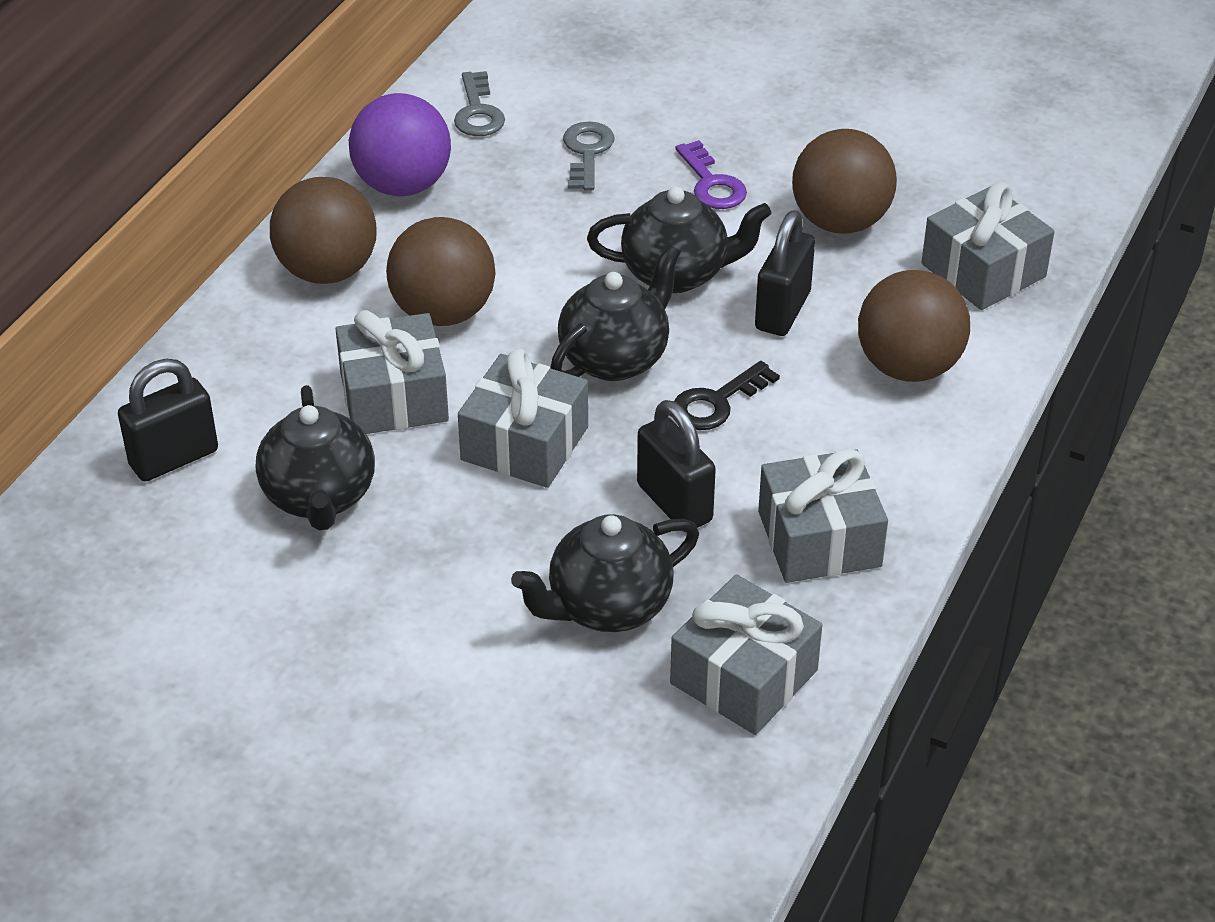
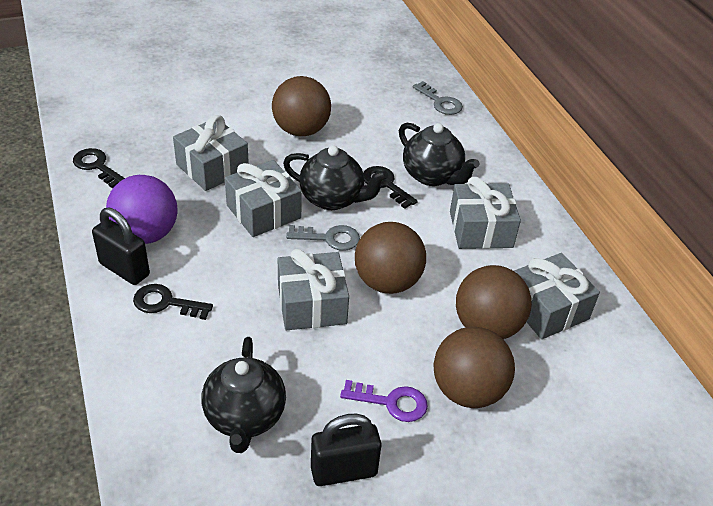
black key: 1 -> 3
black padlock: 3 -> 2
black teapot: 4 -> 3

